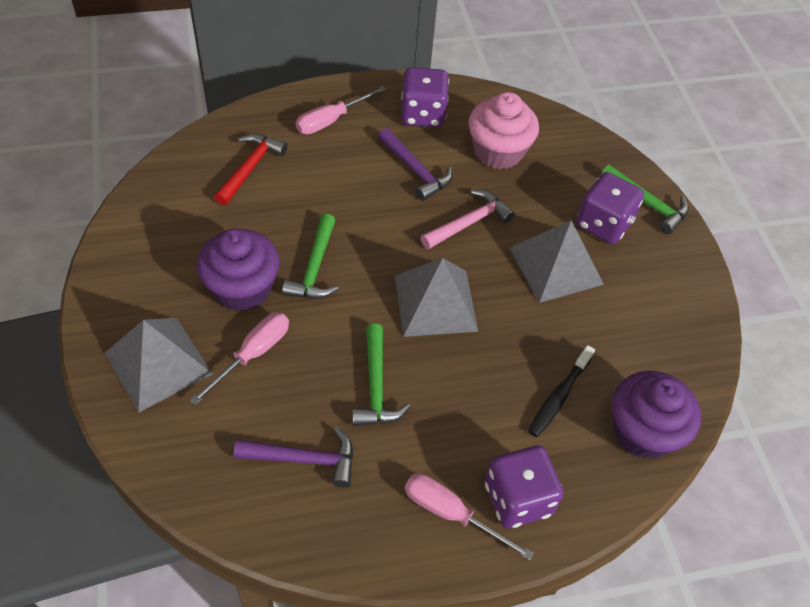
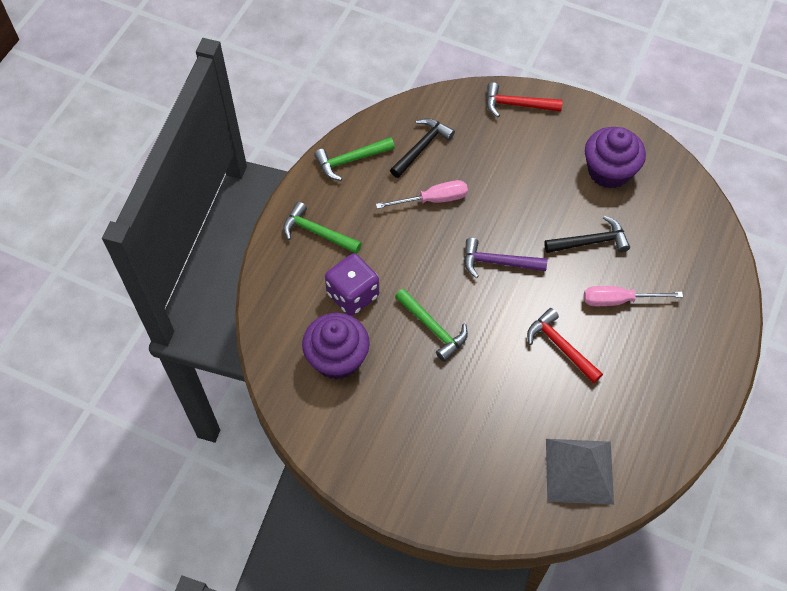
black hammer: 0 -> 2
black toothbrush: 1 -> 0
grey pyramid: 3 -> 1
pink cupcake: 1 -> 0
pink hammer: 1 -> 0
pink screwdriver: 3 -> 2
purple dice: 3 -> 1
purple hammer: 2 -> 1
red hammer: 1 -> 2

